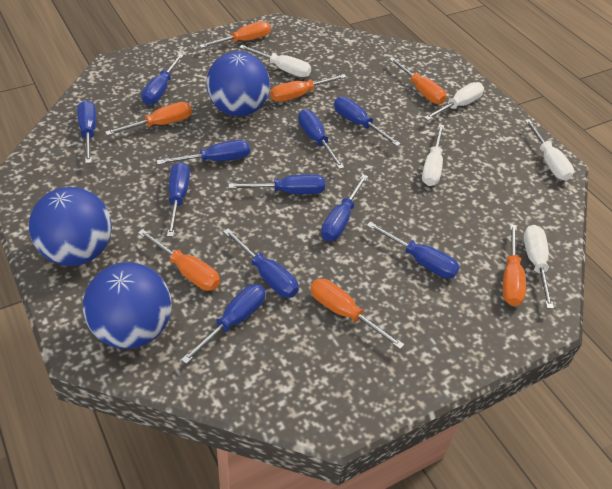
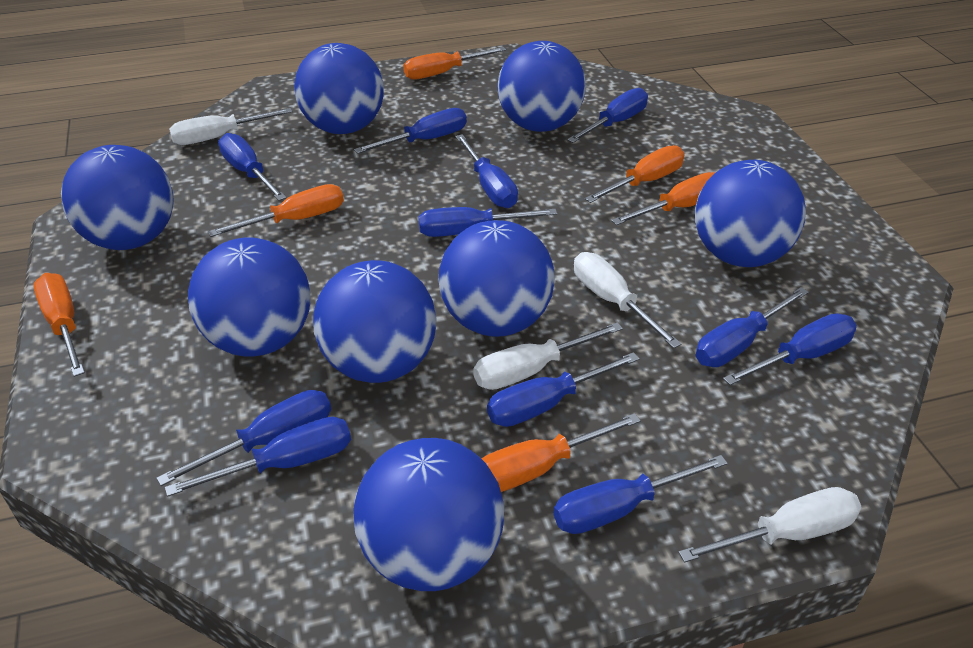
blue ball: 3 -> 8
orange screwdriver: 7 -> 6
white screwdriver: 5 -> 4

